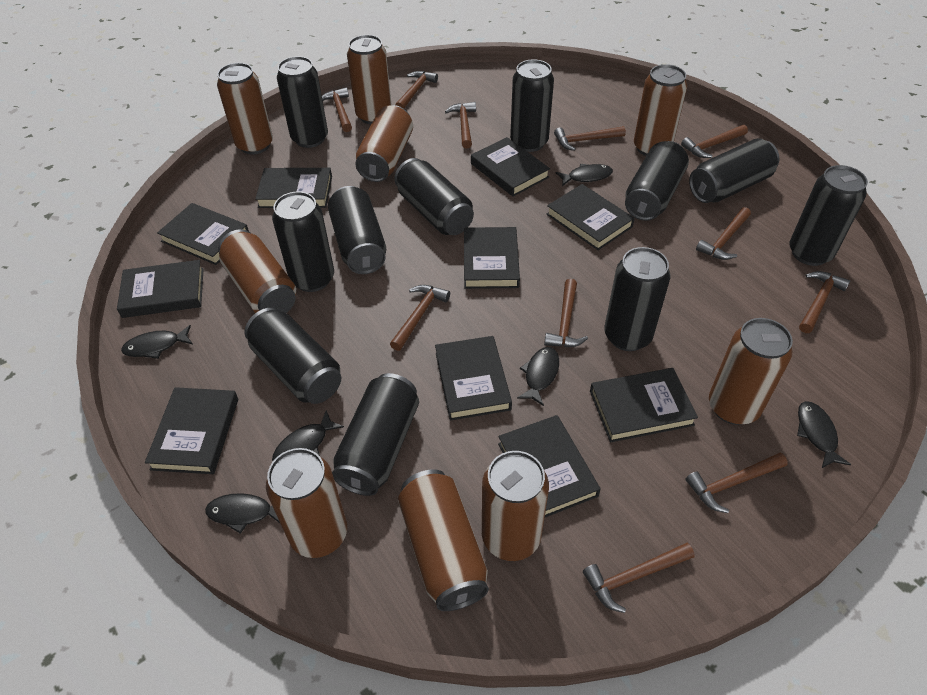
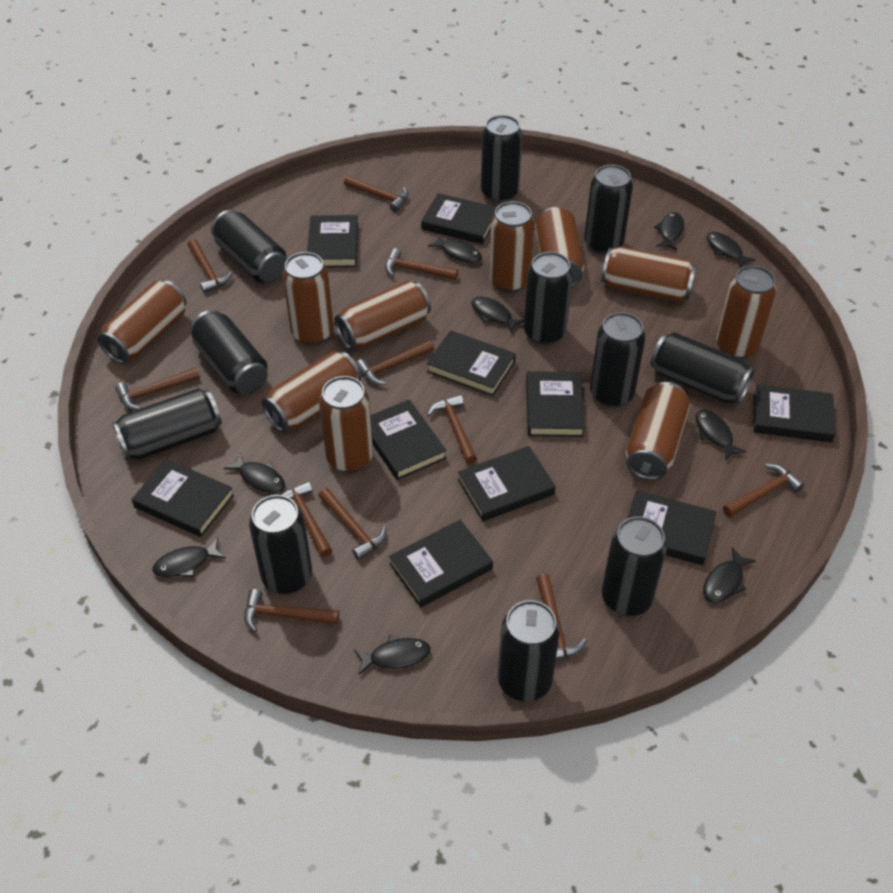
black fish: 6 -> 9
brown can: 9 -> 10

